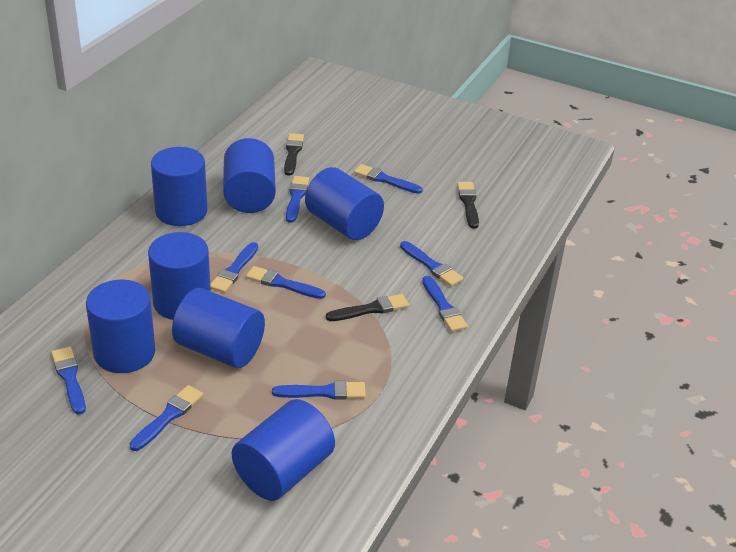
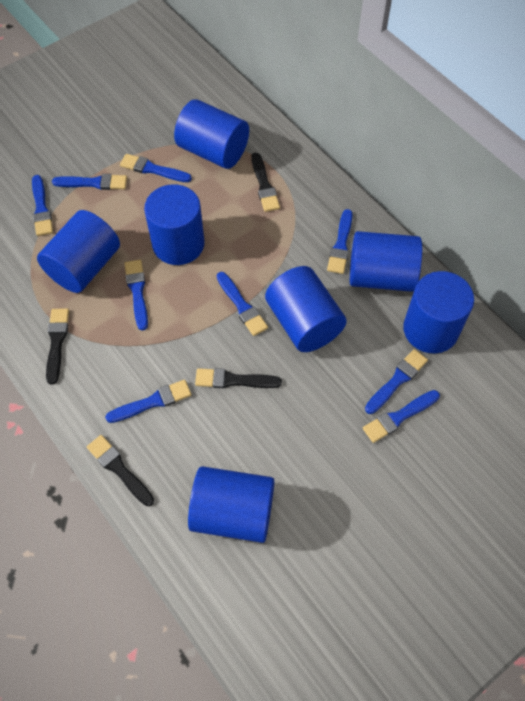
black brush: 3 -> 4

